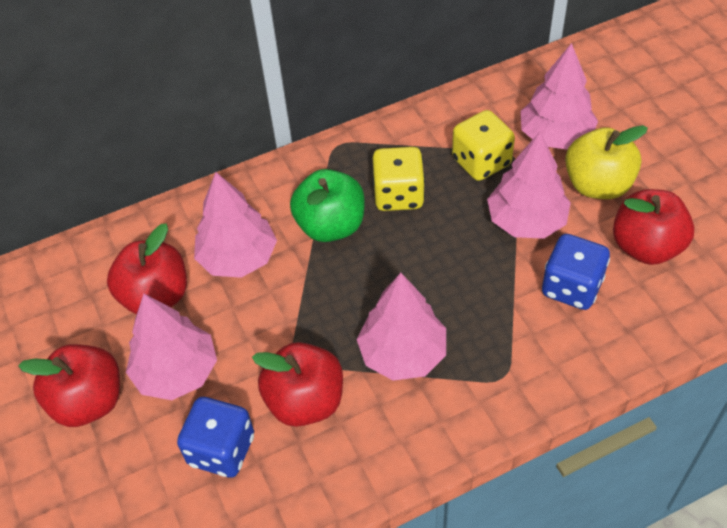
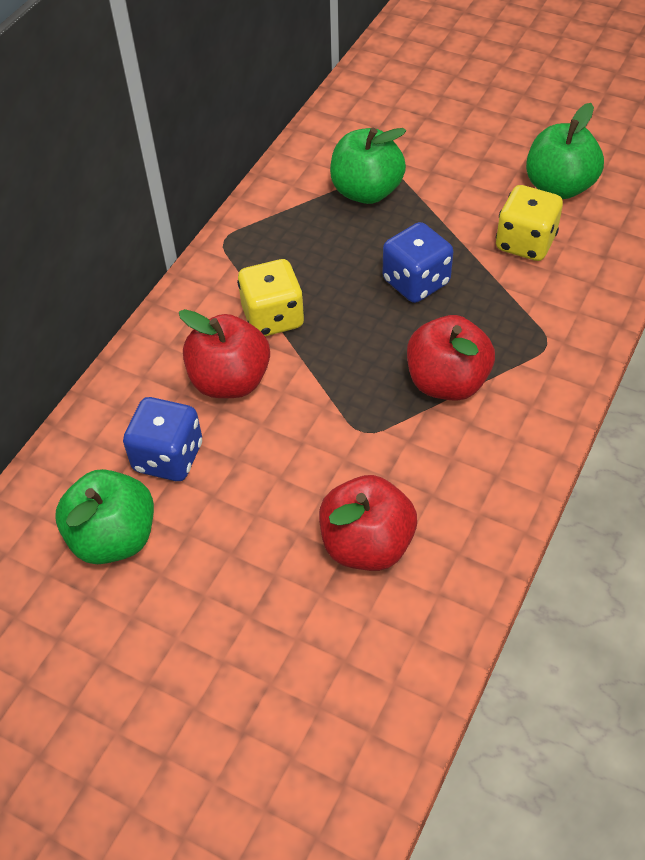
green apple: 1 -> 3
pink tree: 5 -> 0
red apple: 4 -> 3
yellow apple: 1 -> 0

